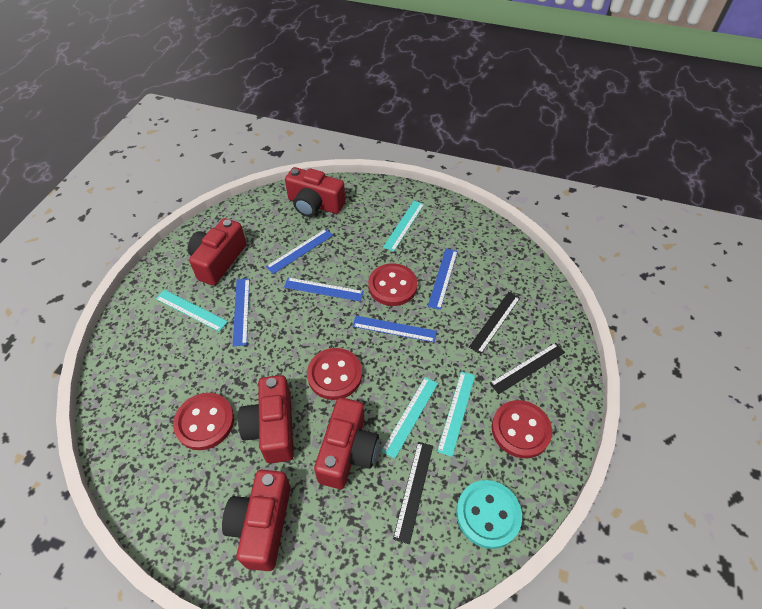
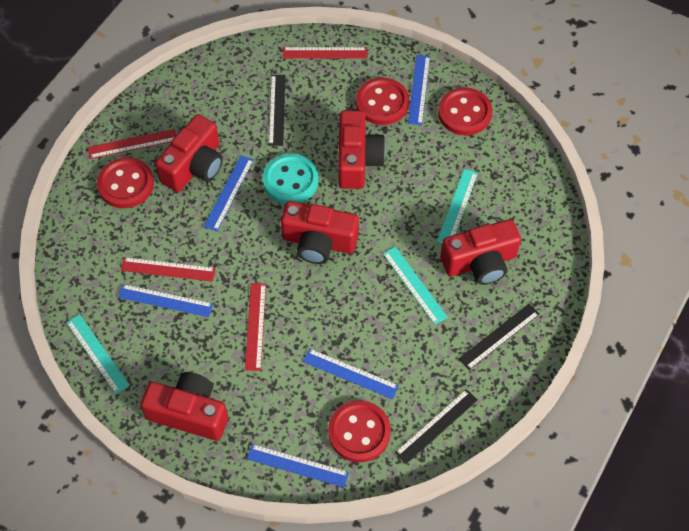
red ruler: 0 -> 4
turquoise ruler: 4 -> 3

